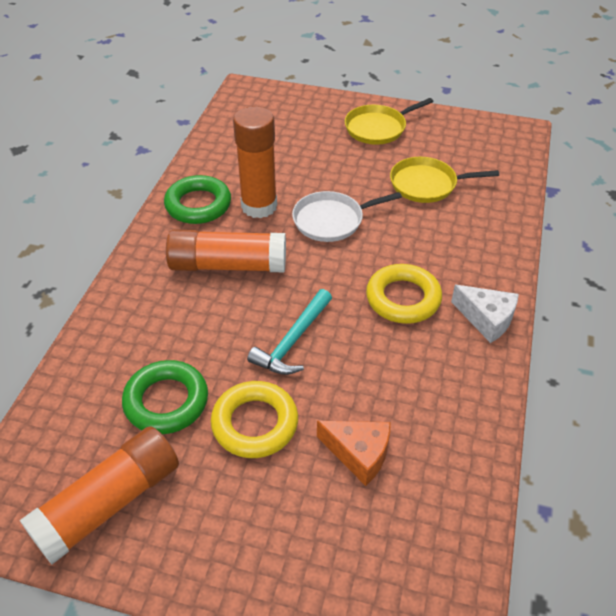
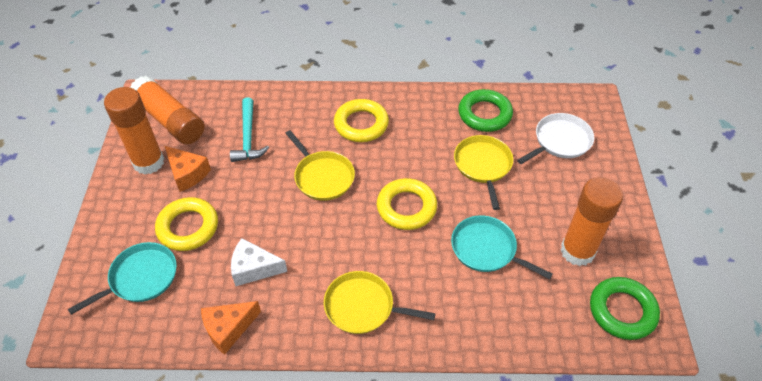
orange cheese: 1 -> 2
turquoise pan: 0 -> 2
yellow pan: 2 -> 3
yellow ring: 2 -> 3

